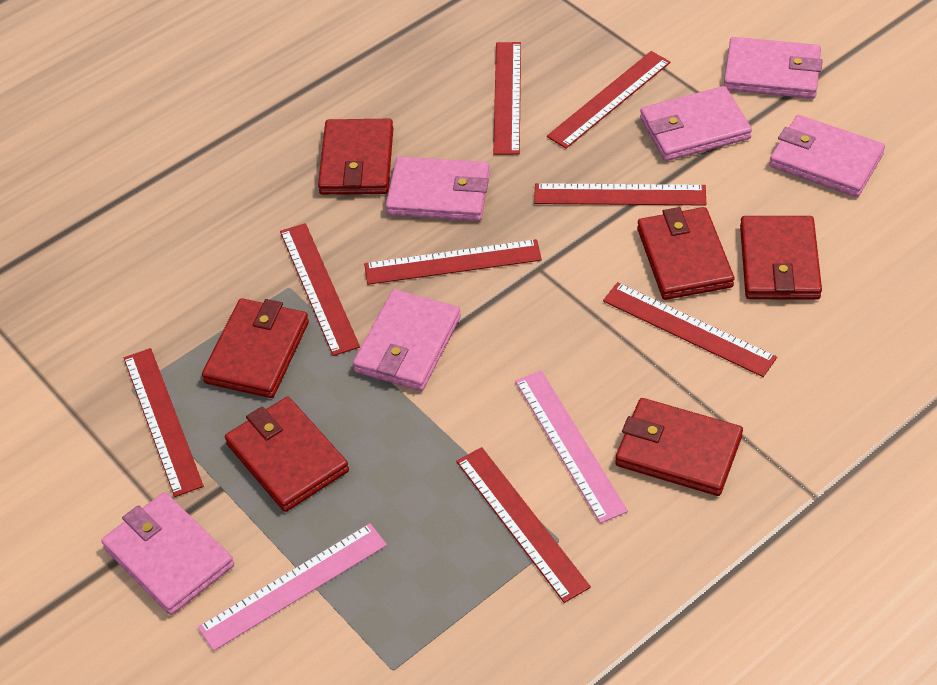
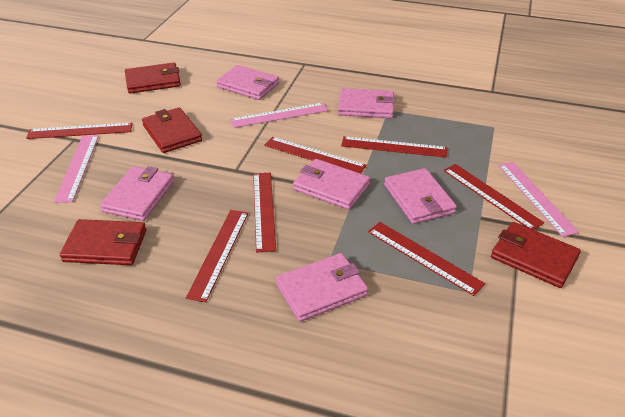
pink ruler: 2 -> 3
red ruler: 8 -> 7
red wallet: 6 -> 4

